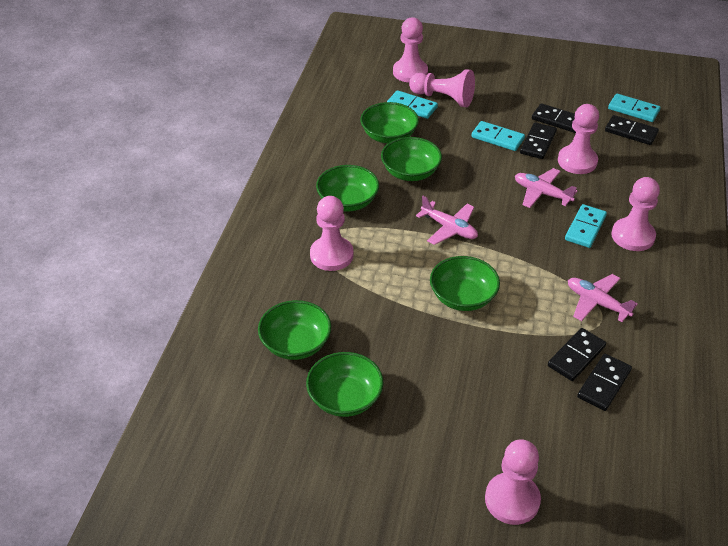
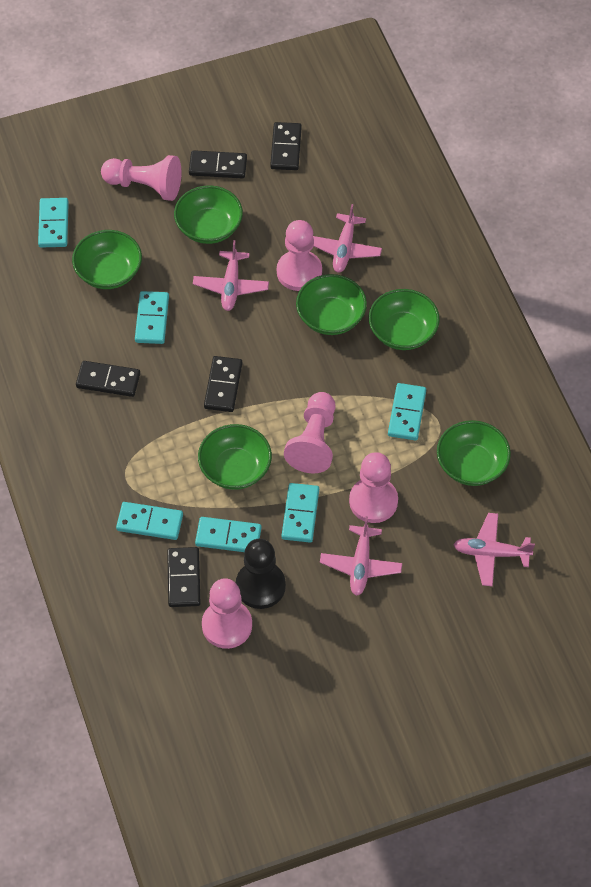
black pawn: 0 -> 1
pink pawn: 6 -> 5
pink plane: 3 -> 4
turquoise domino: 4 -> 6

